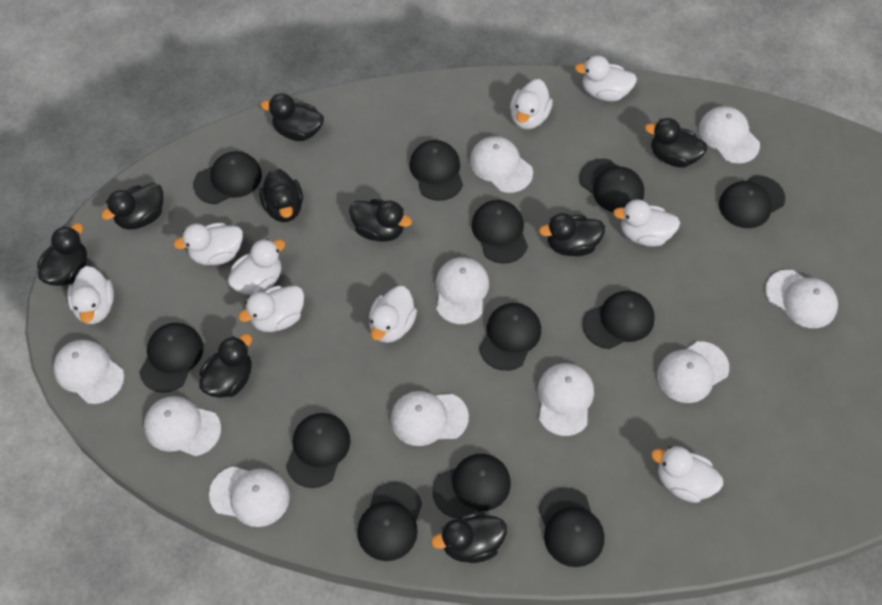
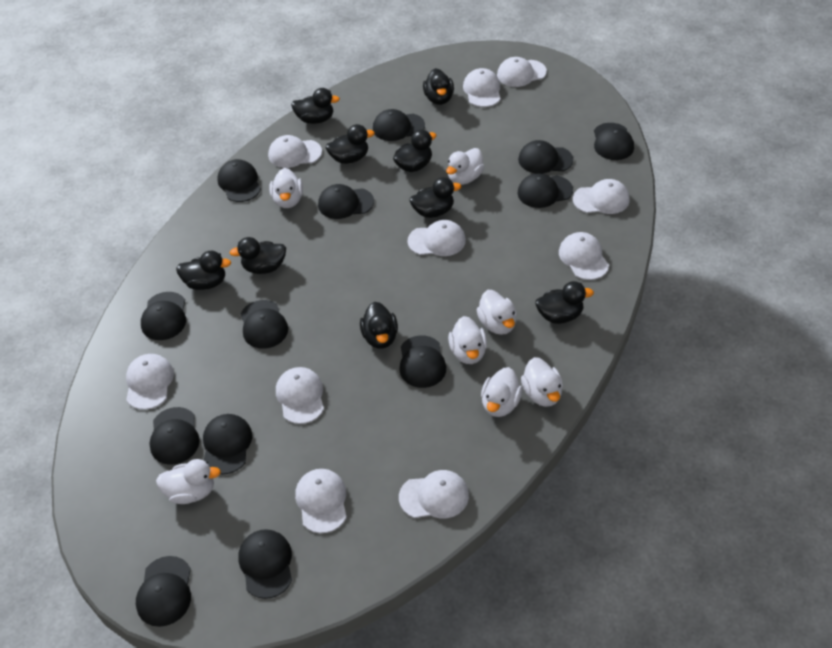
black cap: 12 -> 13
white duck: 9 -> 7

